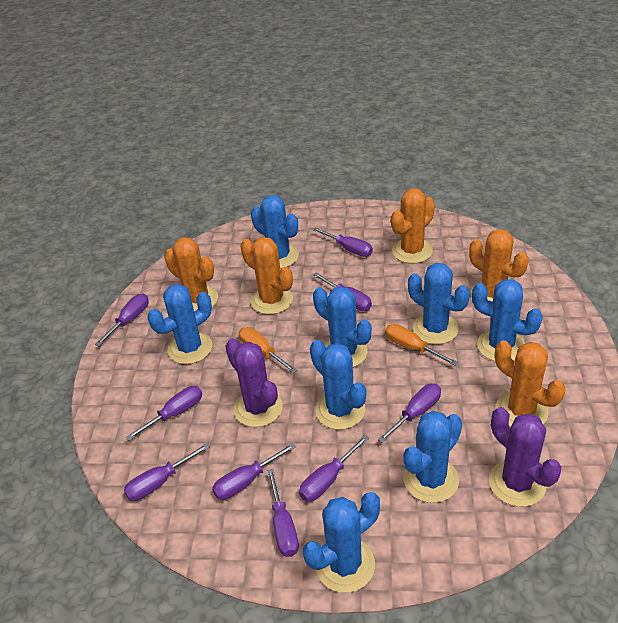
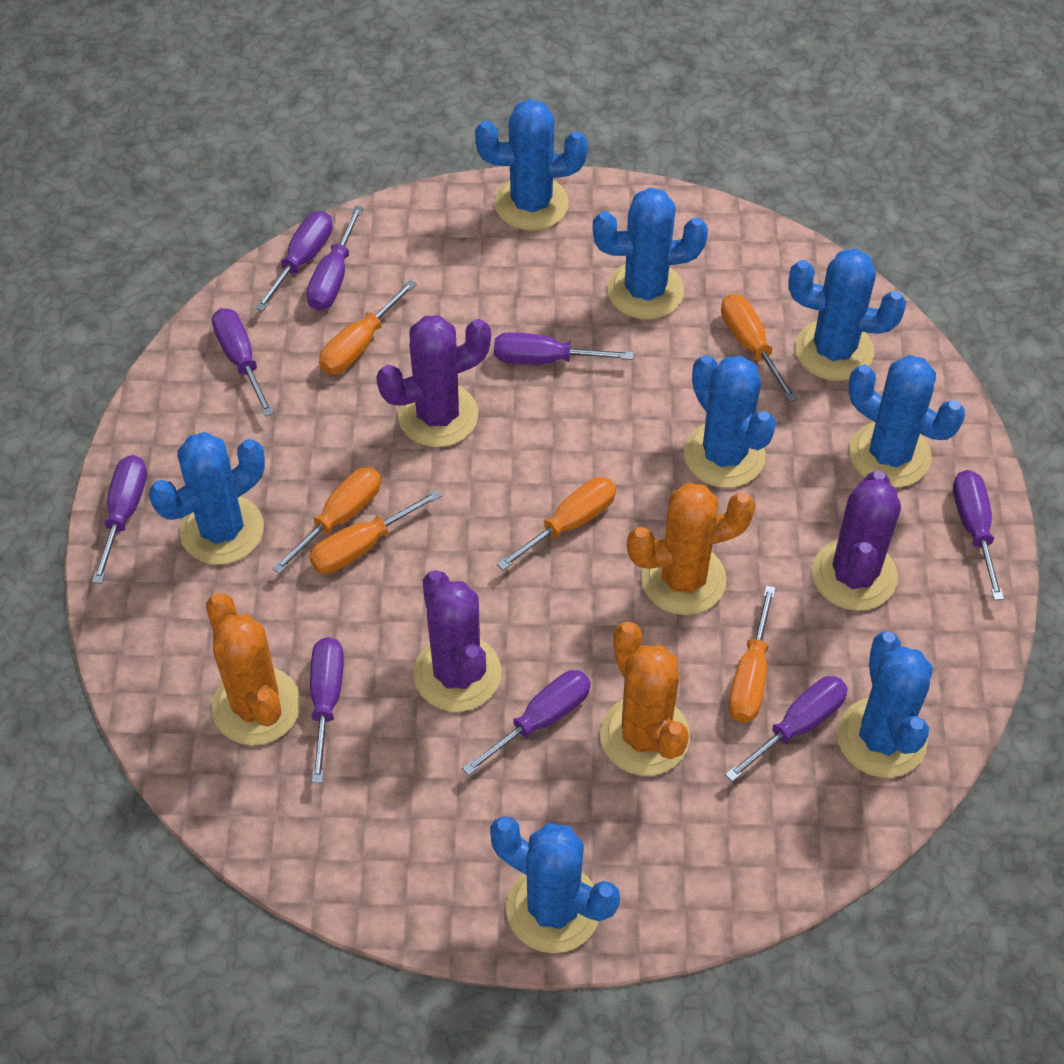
orange cactus: 5 -> 3
orange screwdriver: 2 -> 6
purple cactus: 2 -> 3

